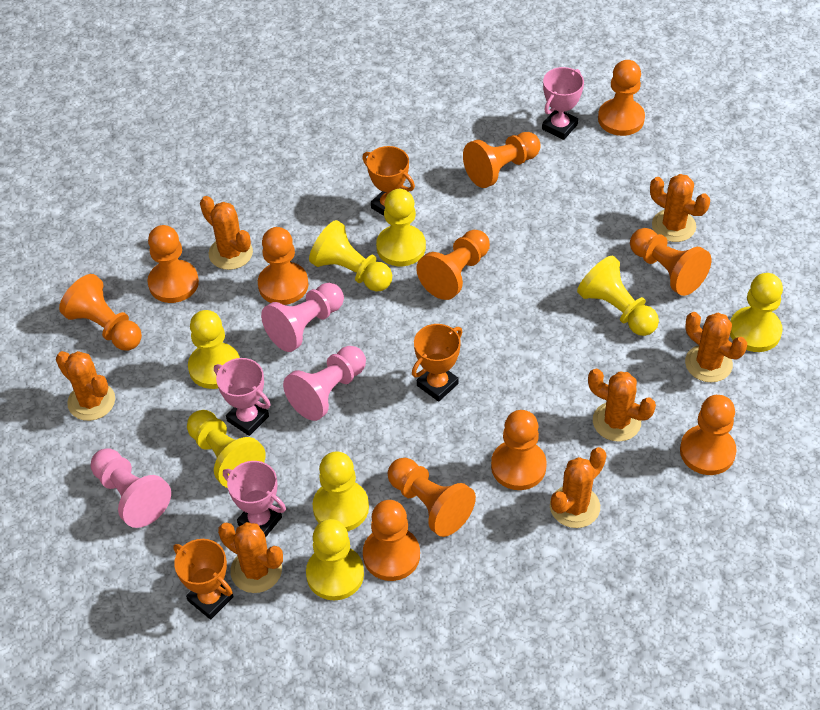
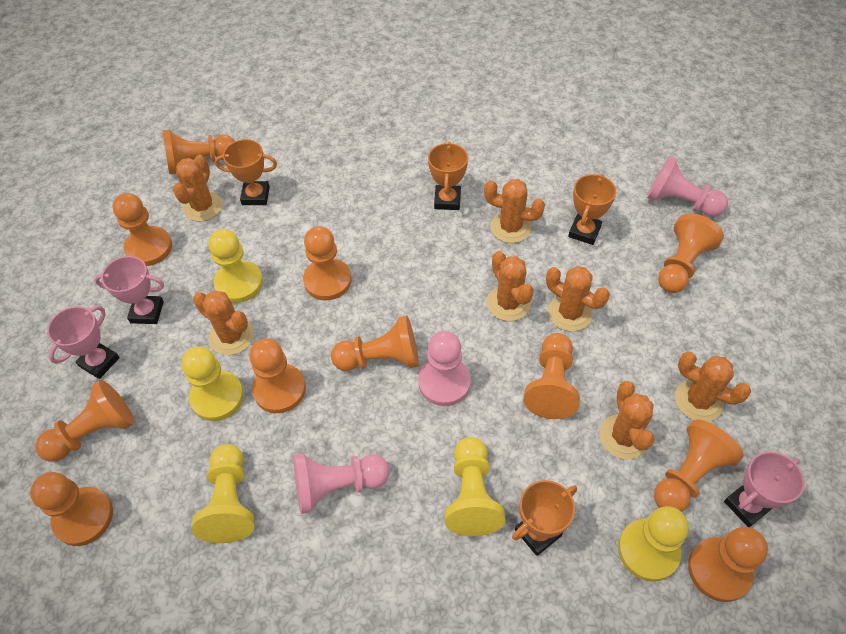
orange trophy: 3 -> 4
yellow pawn: 8 -> 5

